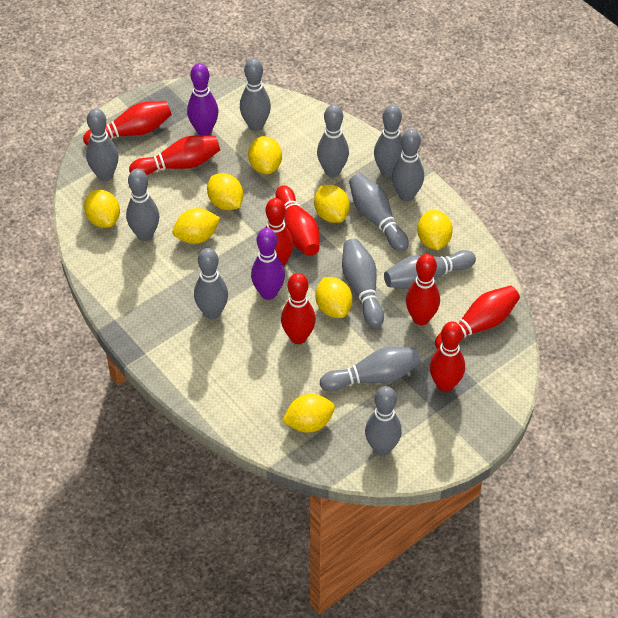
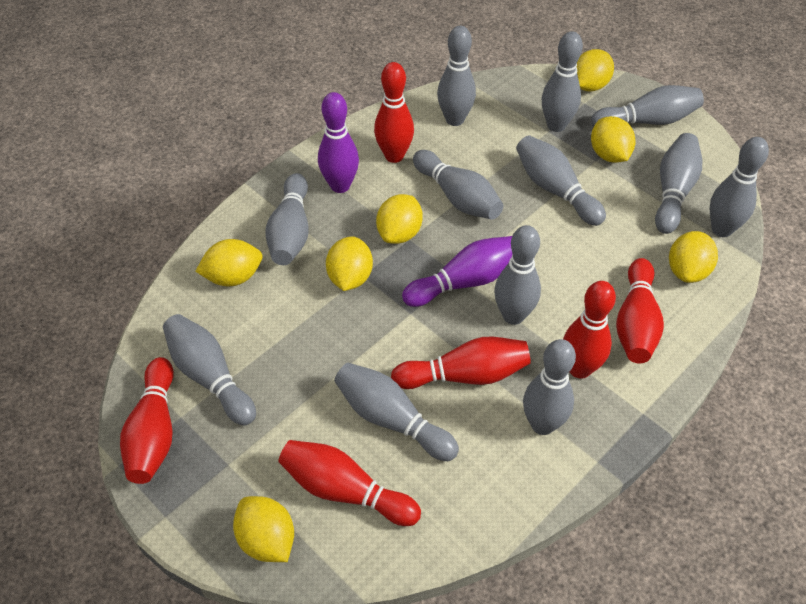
red bowling pin: 8 -> 6
yellow lemon: 8 -> 7

